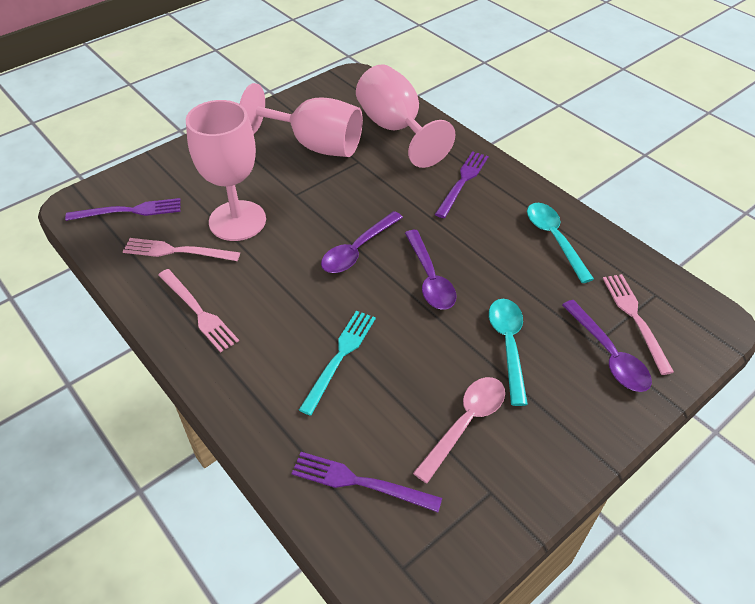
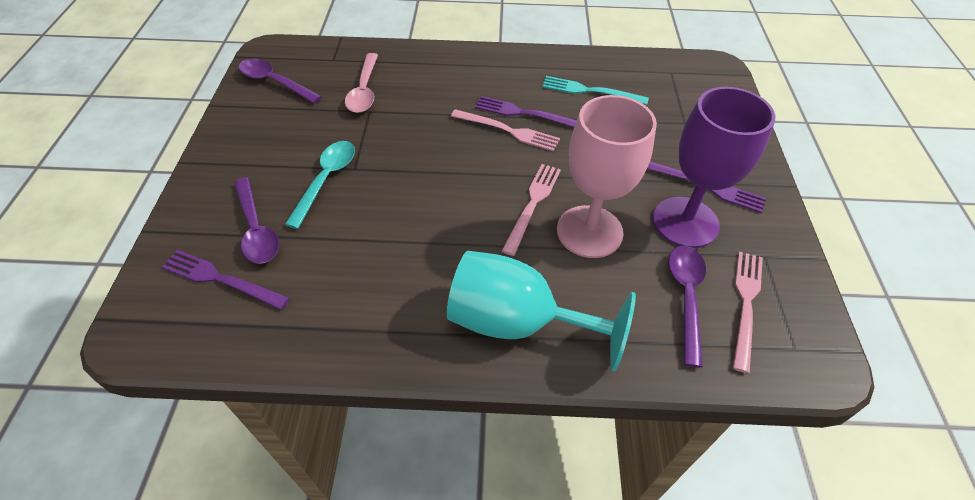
pink goblet: 3 -> 1
purple goblet: 0 -> 1
turquoise goblet: 0 -> 1
turquoise spoon: 2 -> 1

